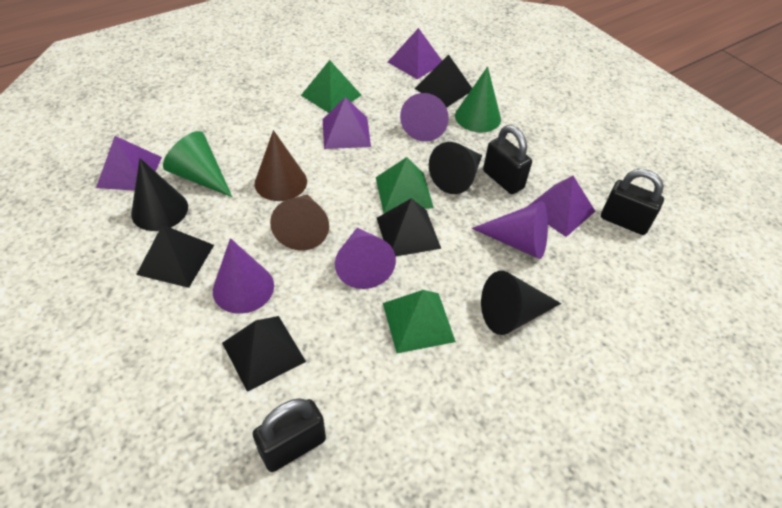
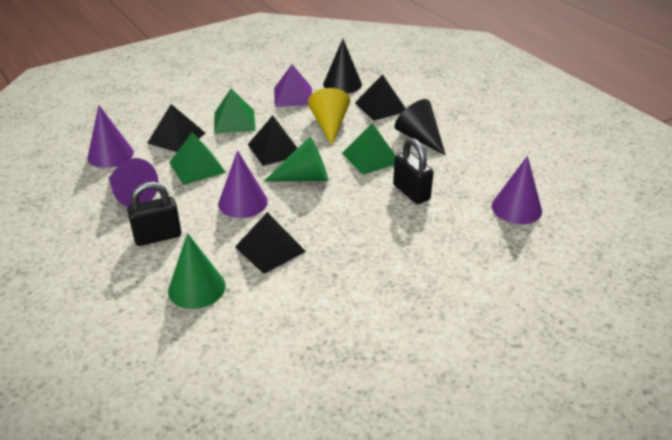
black cone: 3 -> 2
black padlock: 3 -> 2
brown cone: 2 -> 0
purple pyramid: 4 -> 1
yellow cone: 0 -> 1

